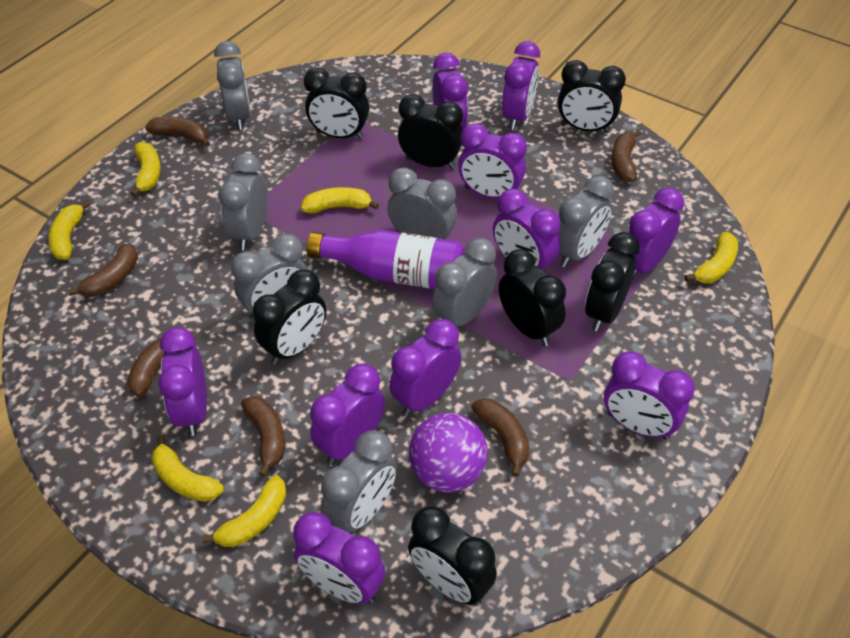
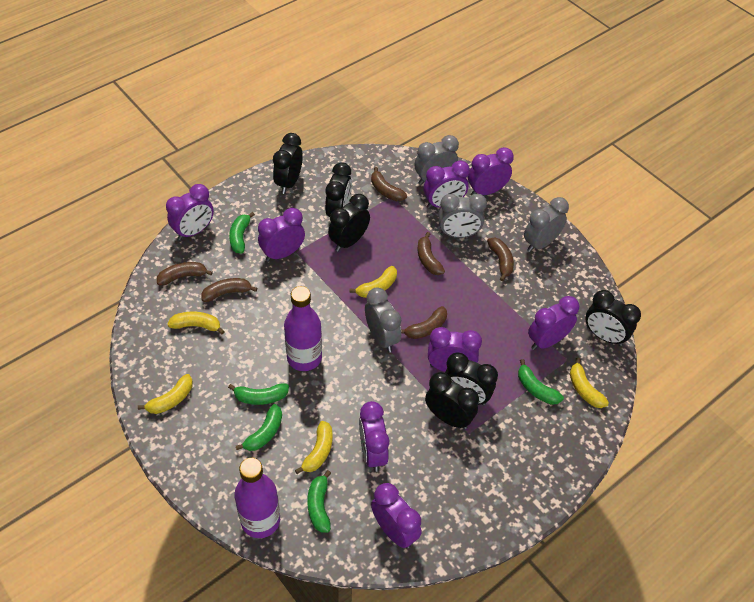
black clock: 7 -> 6
green banana: 0 -> 5
grey clock: 7 -> 4
purple ball: 1 -> 0
purple bottle: 1 -> 2
purple clock: 10 -> 8
yellow banana: 6 -> 5

